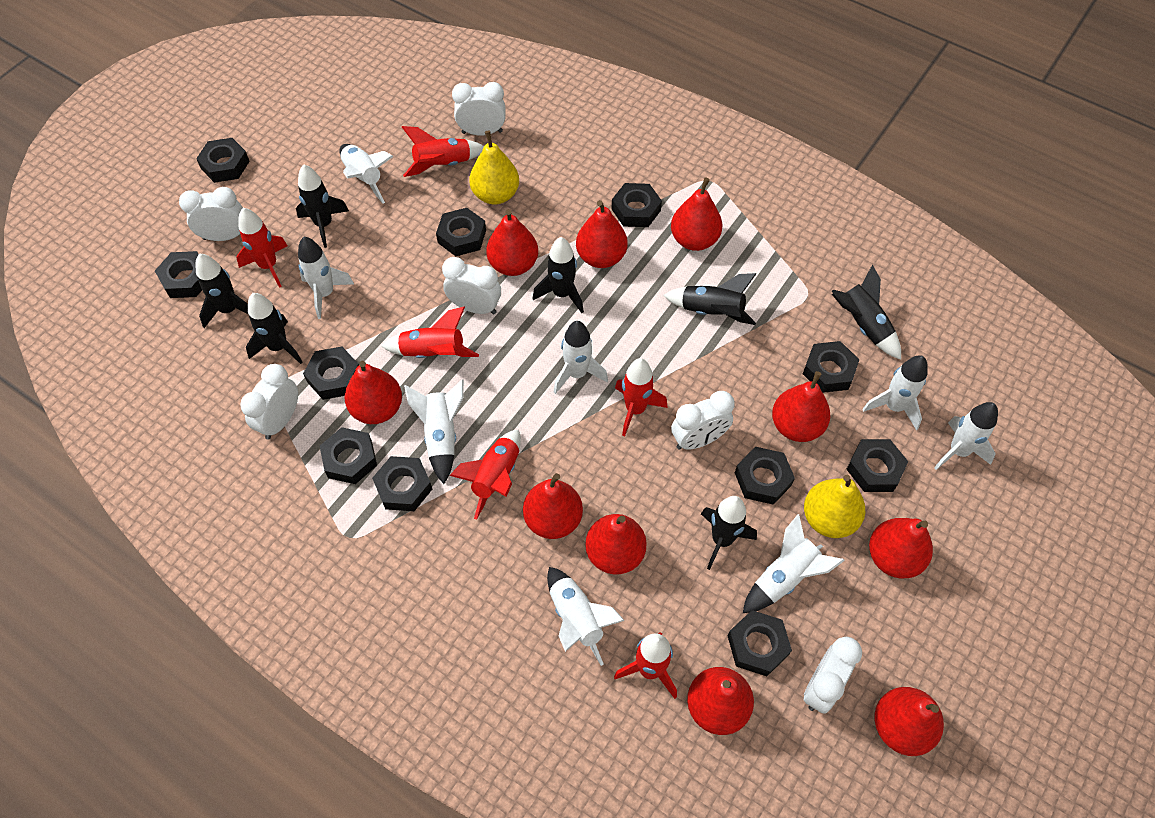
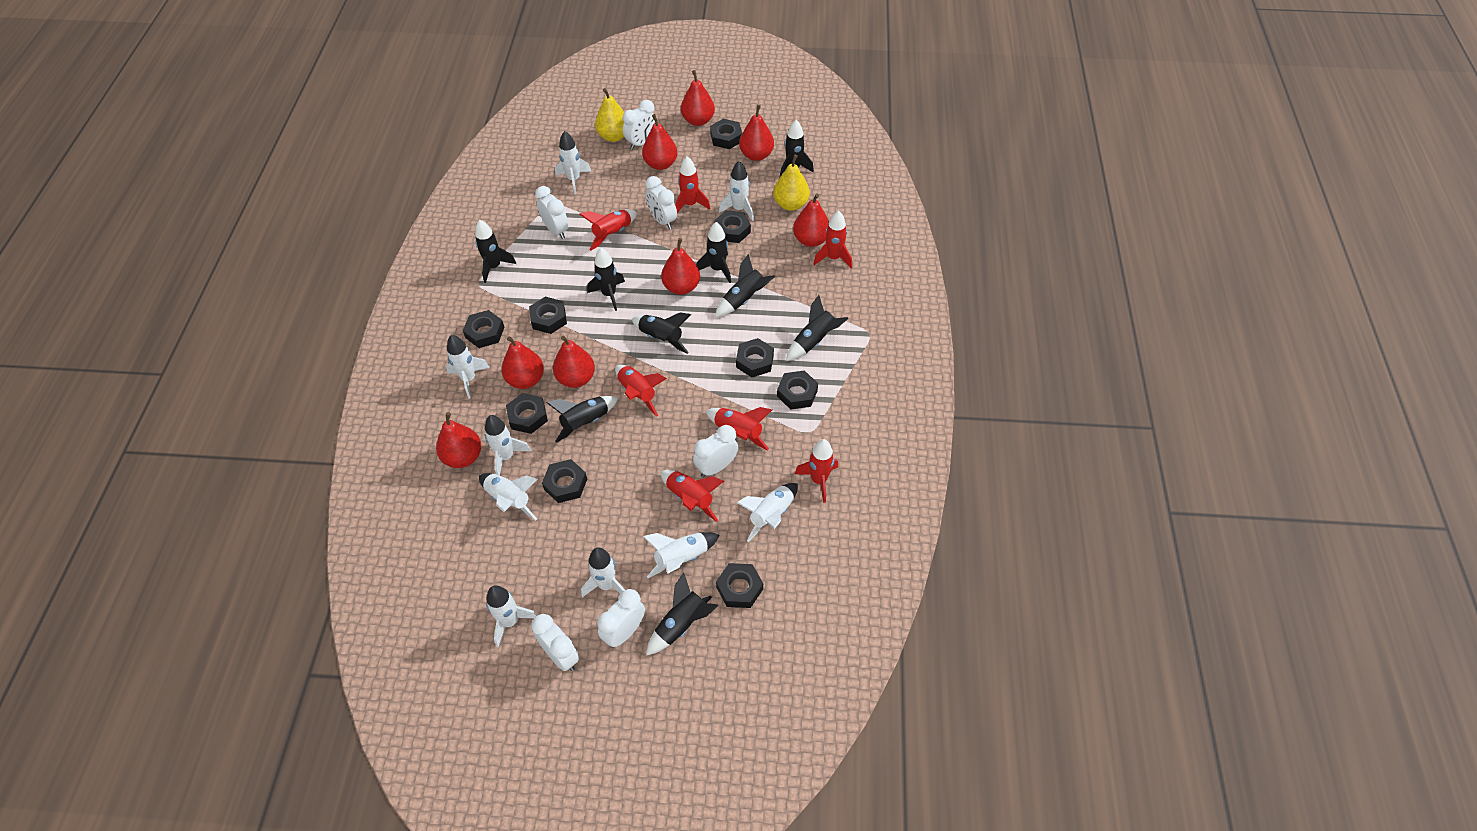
black nut: 11 -> 9
black rocket: 7 -> 9
red pear: 10 -> 8
red rocket: 6 -> 7
white rocket: 8 -> 9

